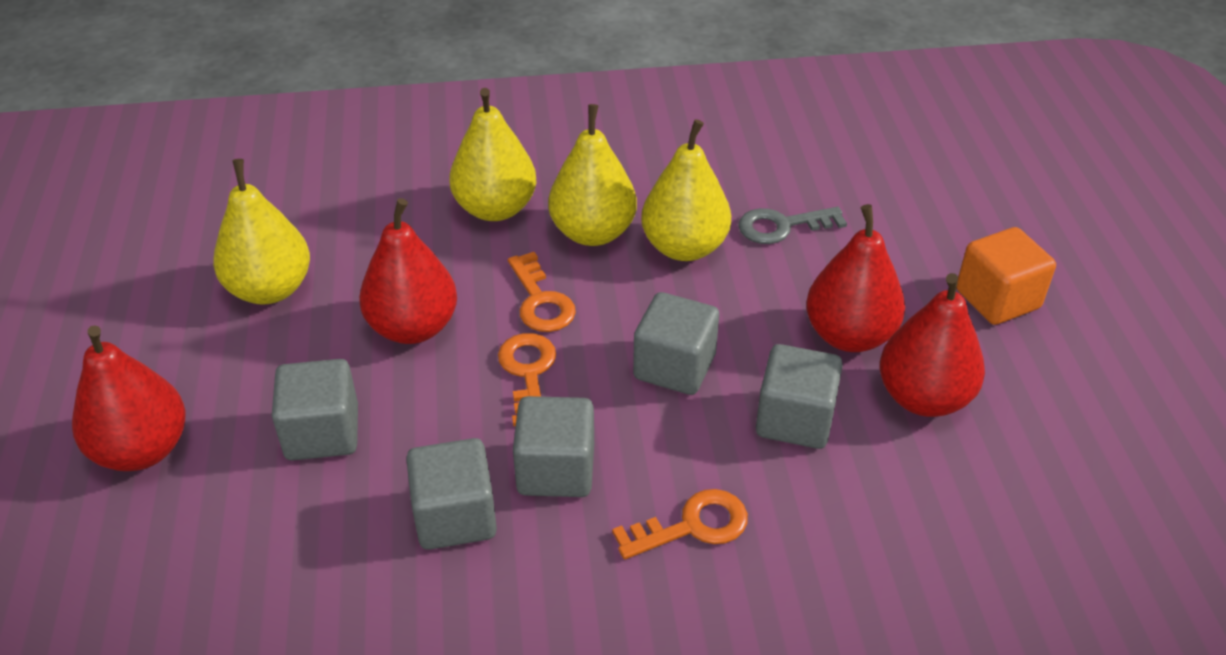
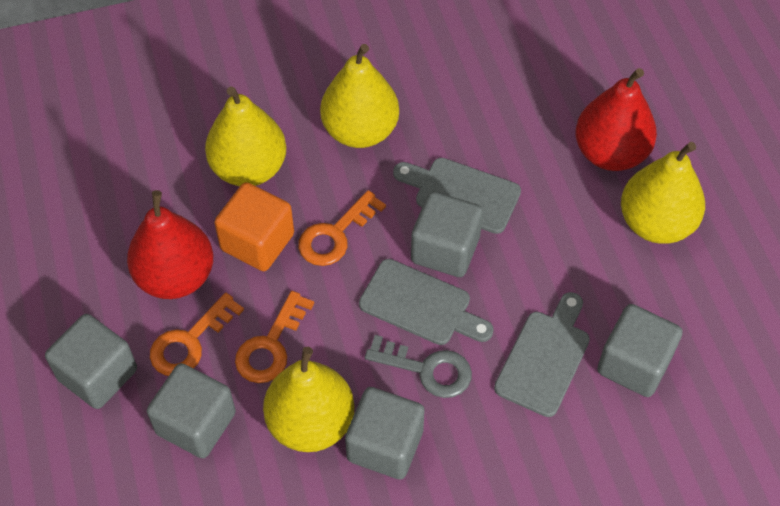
grey cutting board: 0 -> 3
red pear: 4 -> 2

